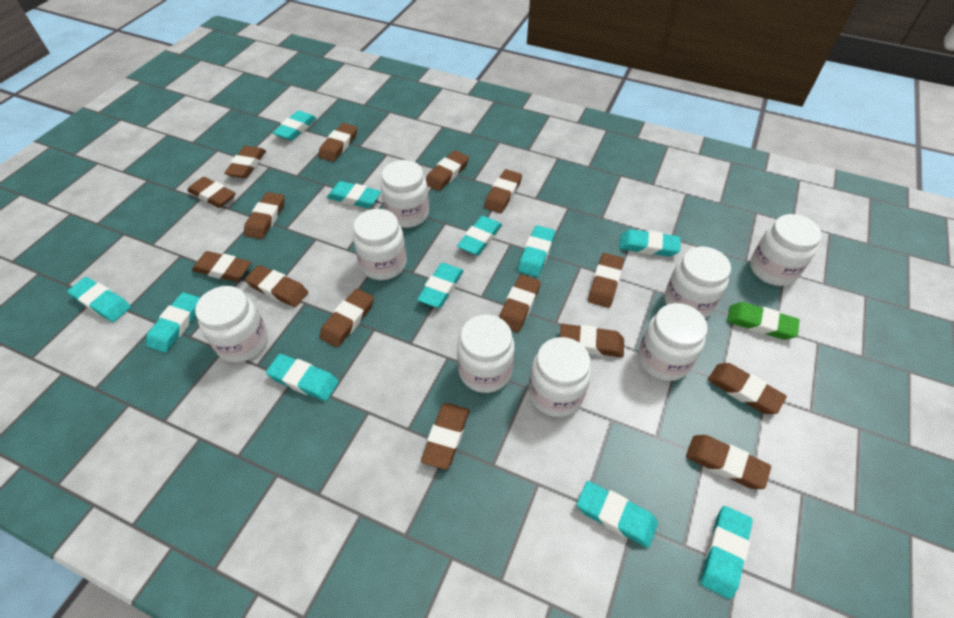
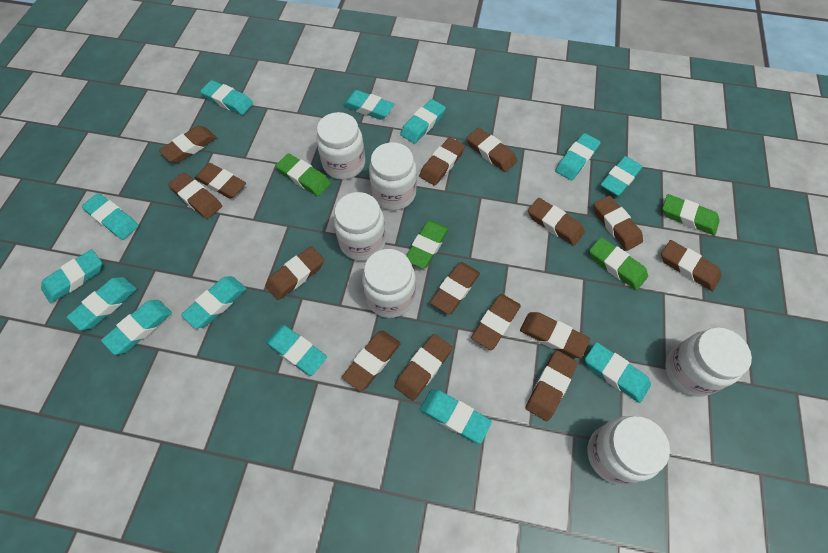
green eraser: 1 -> 4
turquoise eraser: 11 -> 13
white jar: 8 -> 6

